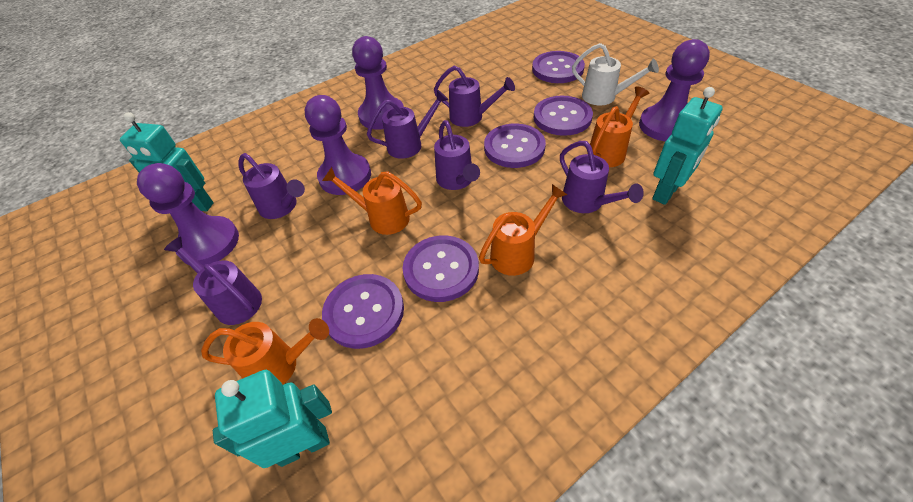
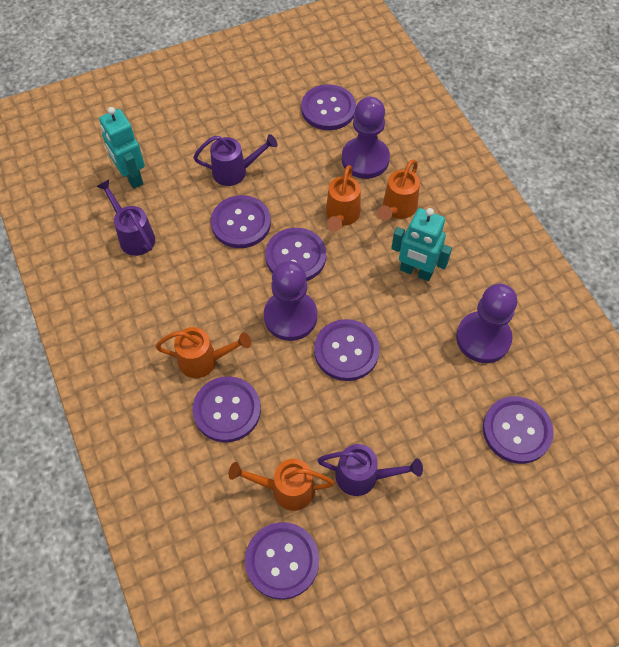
purple button: 5 -> 7
purple pawn: 4 -> 3
purple watering can: 6 -> 3
turquoise robot: 3 -> 2
white watering can: 1 -> 0

